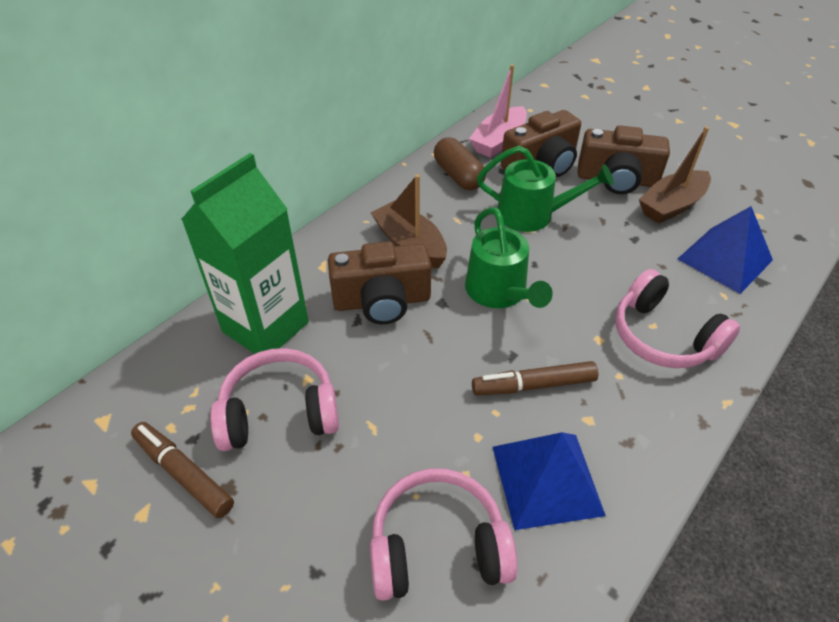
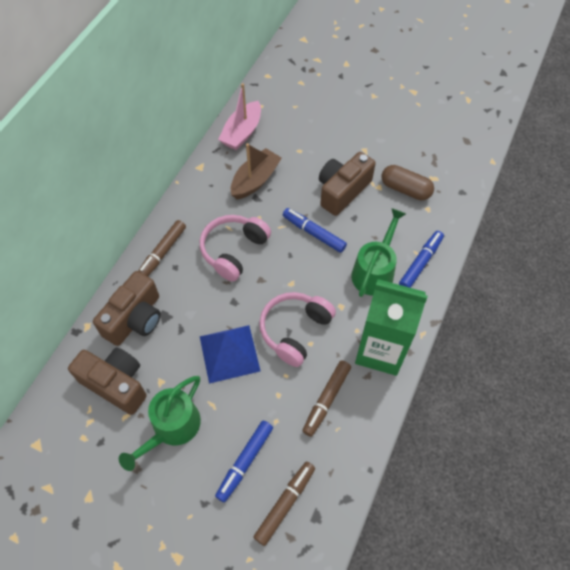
blue marker: 0 -> 3
blue pyramid: 2 -> 1
brown boat: 2 -> 1
brown marker: 2 -> 3
pink headphones: 3 -> 2

